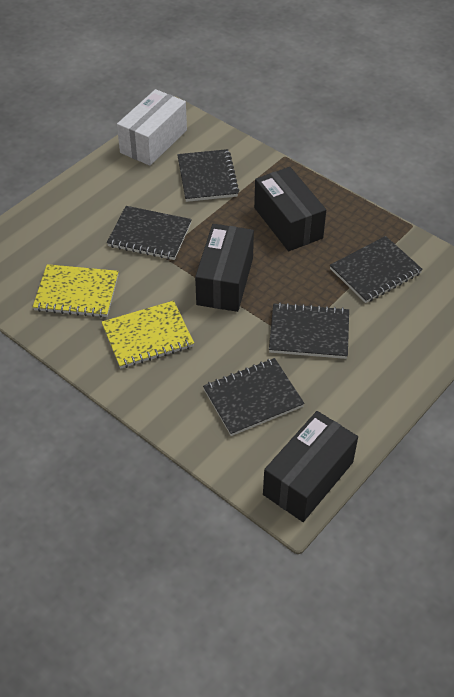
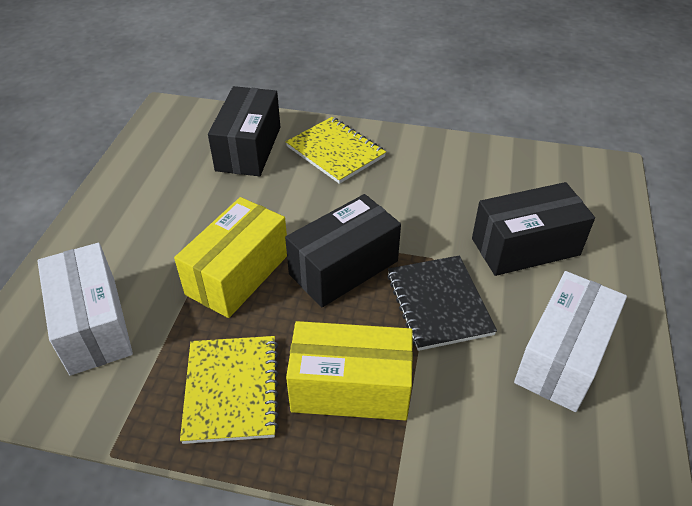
black notebook: 5 -> 1
white box: 1 -> 2
yellow box: 0 -> 2

